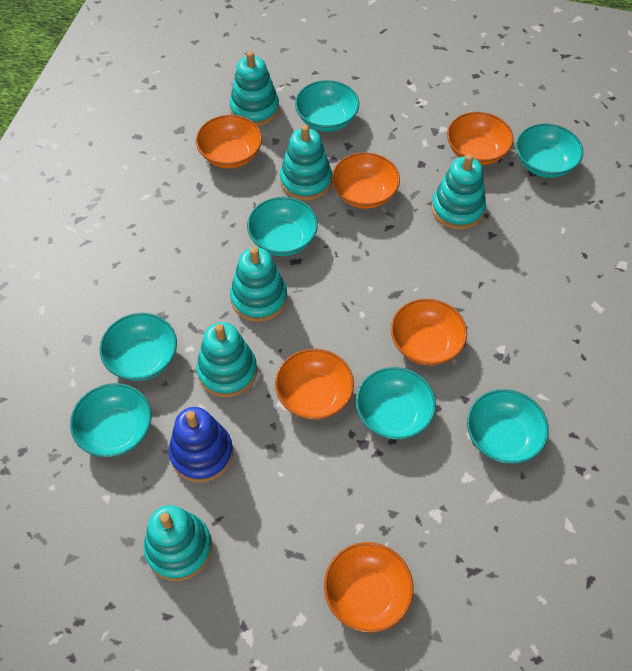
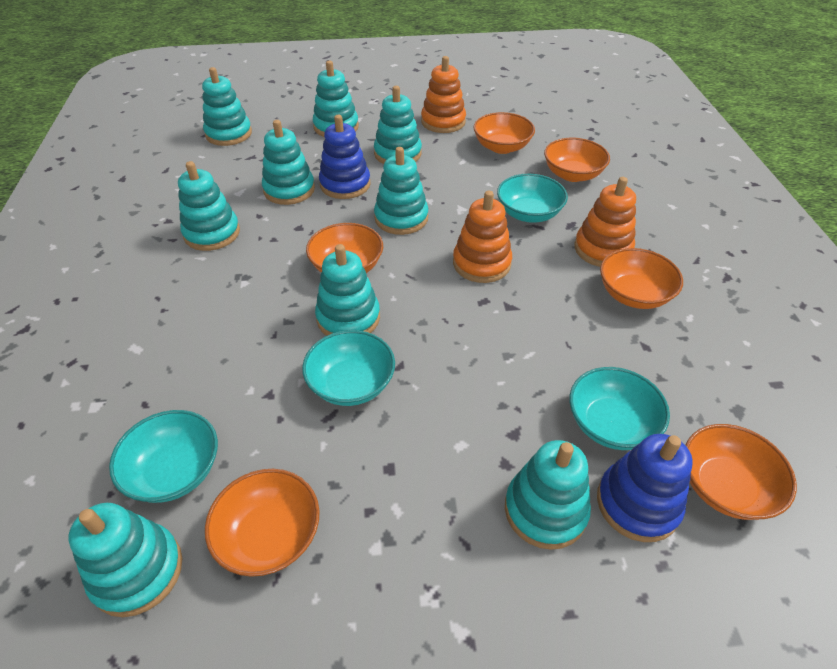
blue stacking toy: 1 -> 2
orange stacking toy: 0 -> 3
turquoise bowl: 7 -> 4
turquoise stacking toy: 6 -> 9

